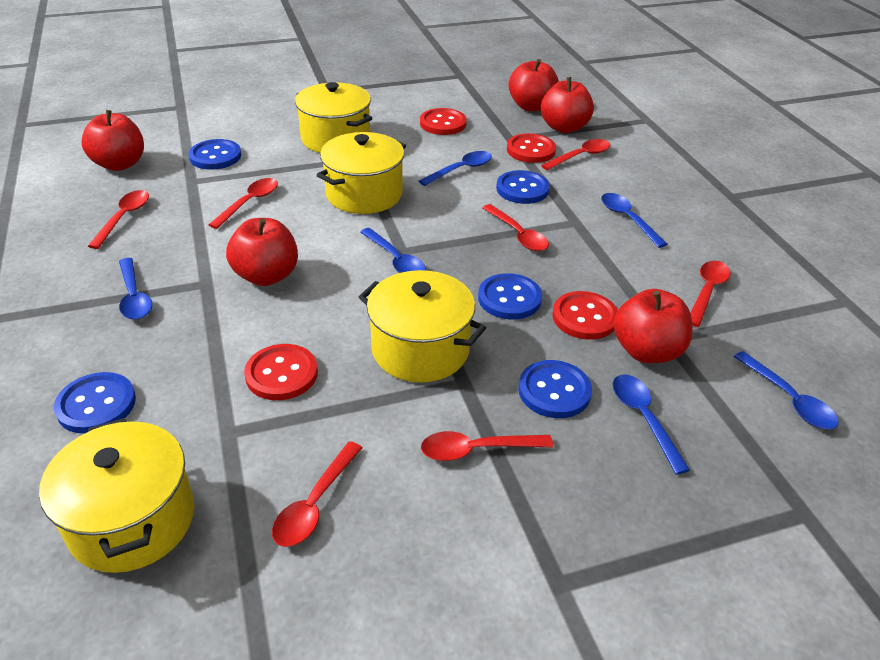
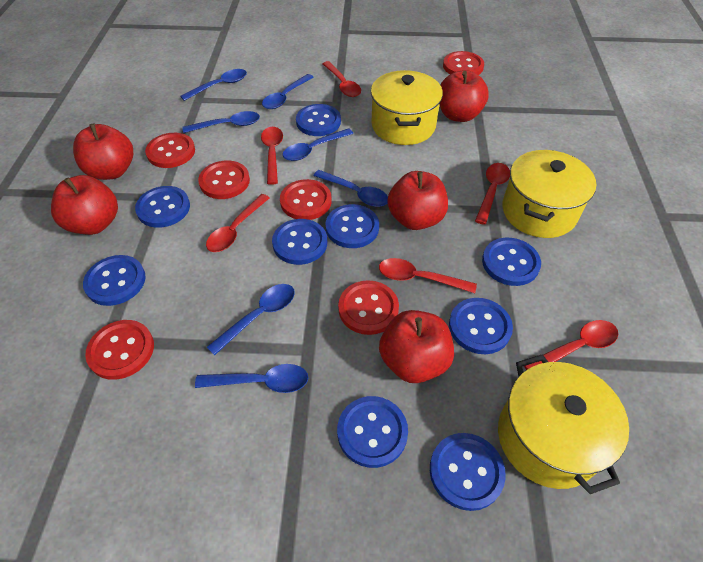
blue button: 5 -> 9
blue spoon: 6 -> 7
red button: 4 -> 6
red spoon: 7 -> 6
yellow pot: 4 -> 3

